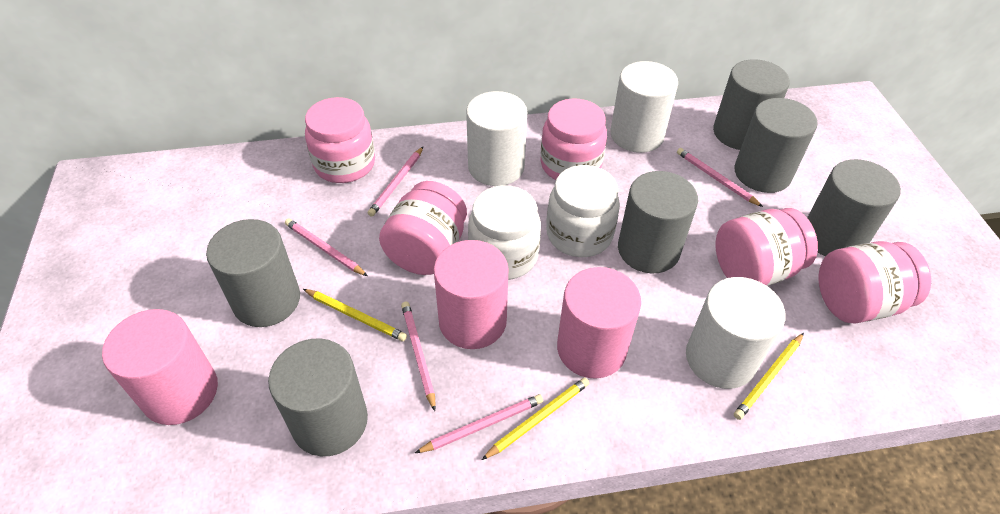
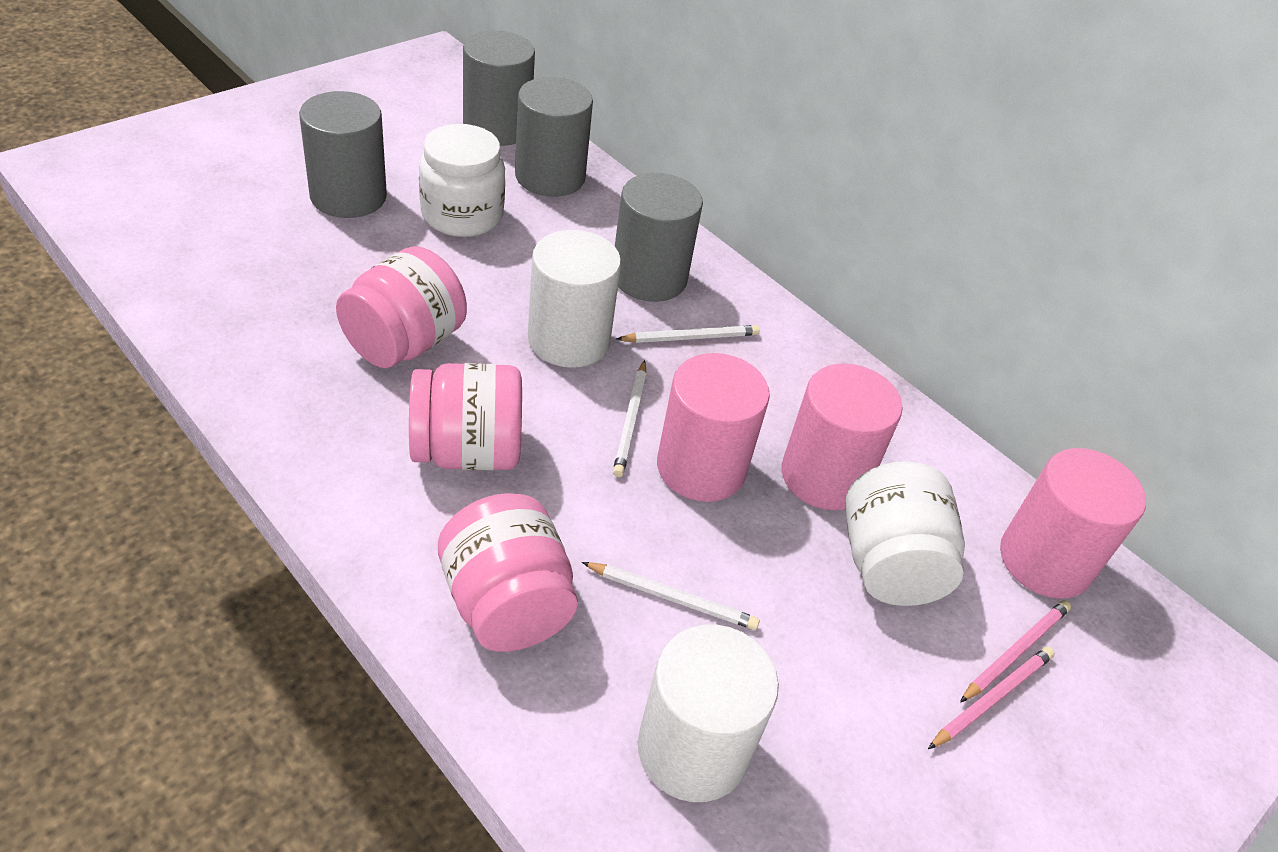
grey cylinder: 6 -> 4
pink jar: 5 -> 3
pink pencil: 5 -> 2
white cylinder: 3 -> 2
white pencil: 0 -> 3
yellow pencil: 3 -> 0

